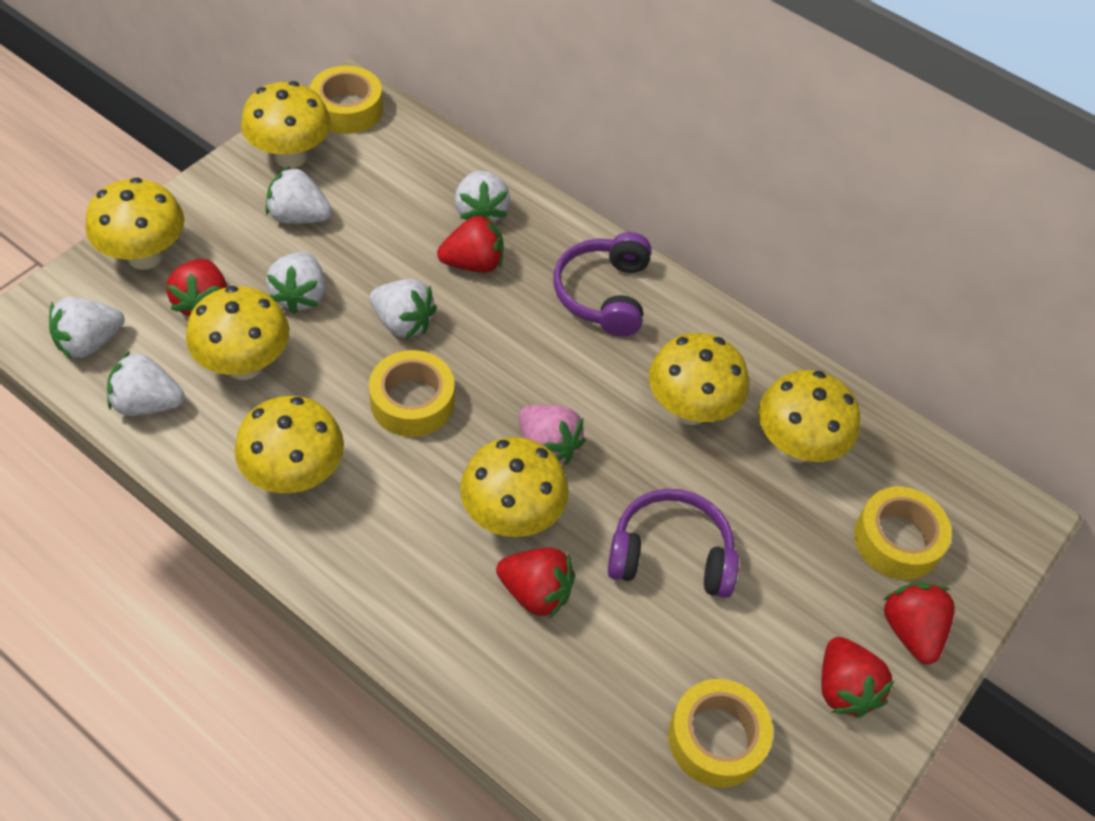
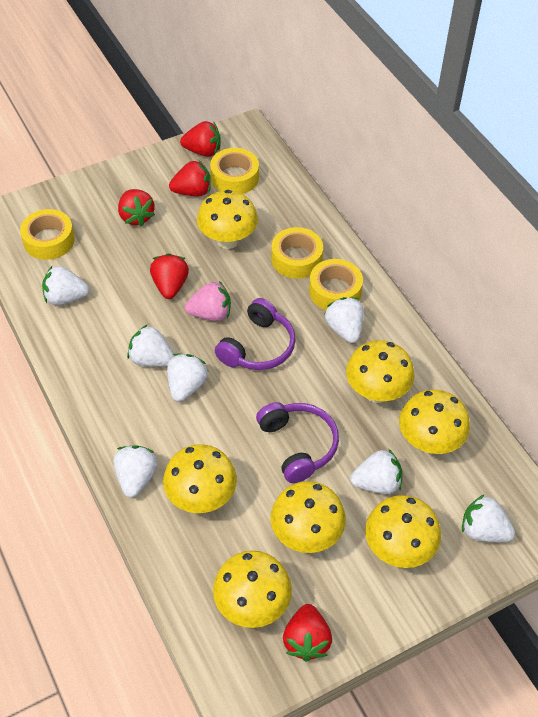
white strawberry: 6 -> 7

